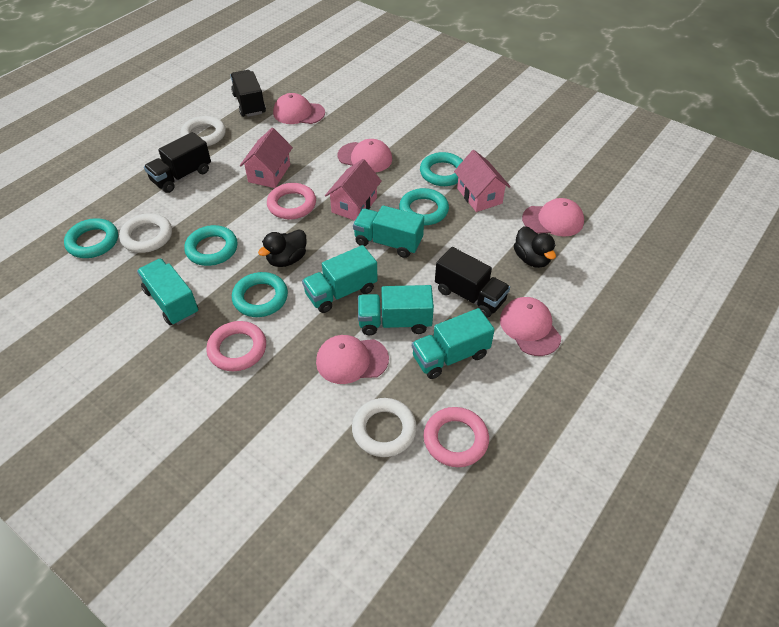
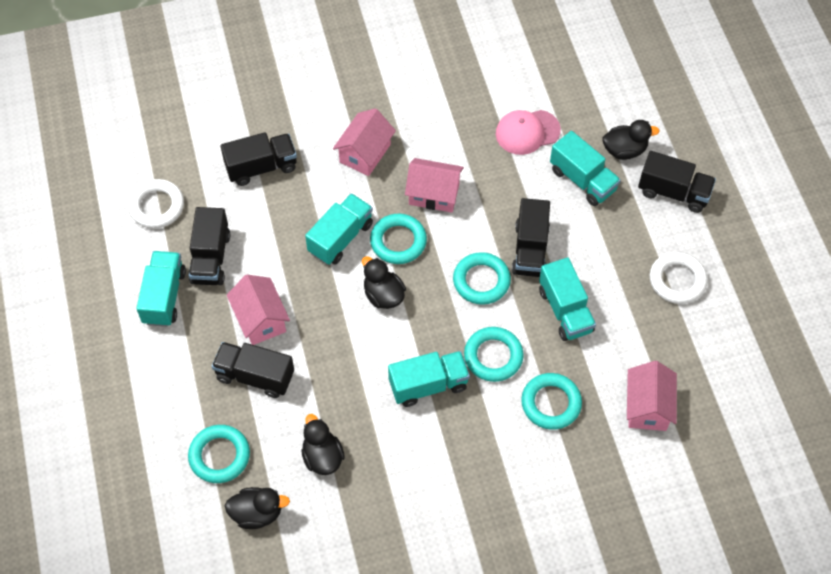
black duck: 2 -> 4
black truck: 3 -> 5
pink cap: 5 -> 1
pink house: 3 -> 4
pink ring: 3 -> 0
white ring: 3 -> 2

